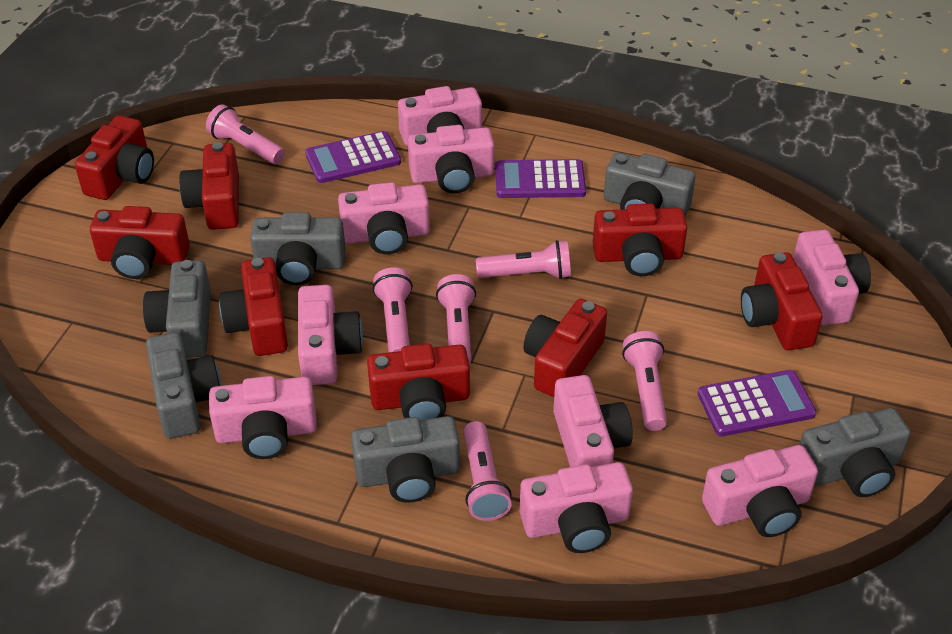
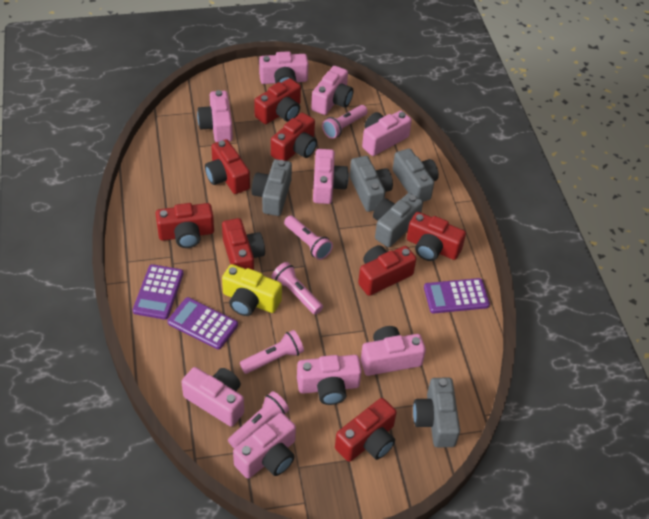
grey camera: 6 -> 5
pink flashlight: 6 -> 5
yellow camera: 0 -> 1

